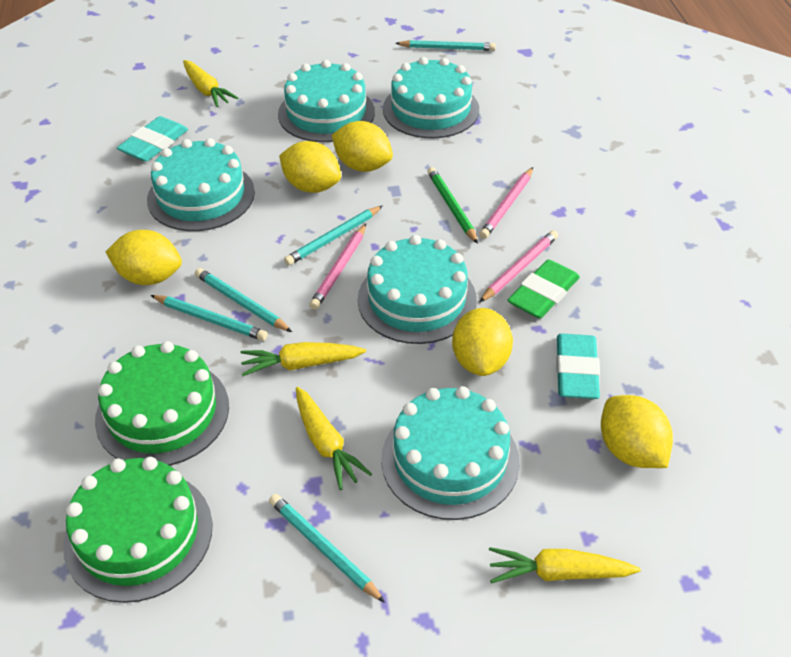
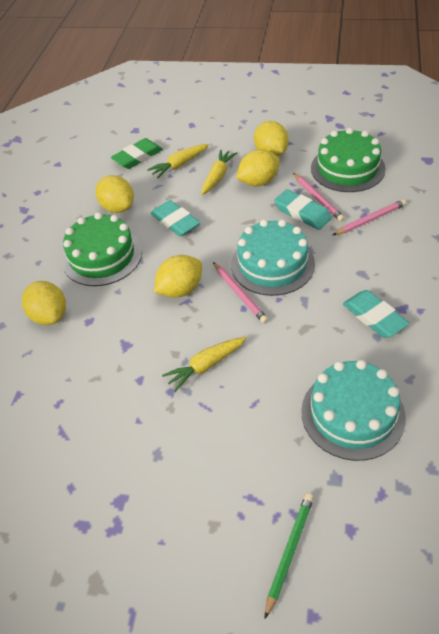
turquoise cake: 5 -> 2
turquoise eraser: 2 -> 3
turquoise pencil: 5 -> 0
yellow carrot: 4 -> 3

